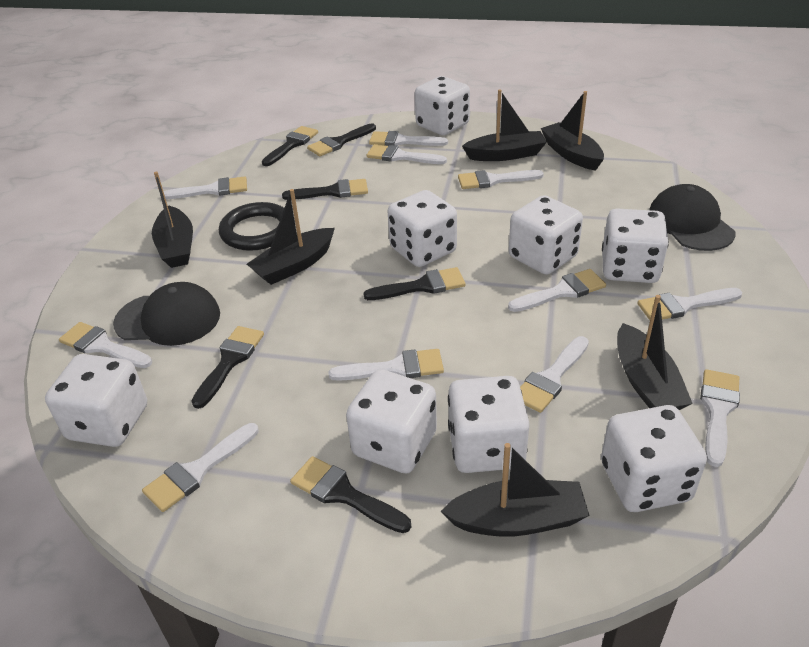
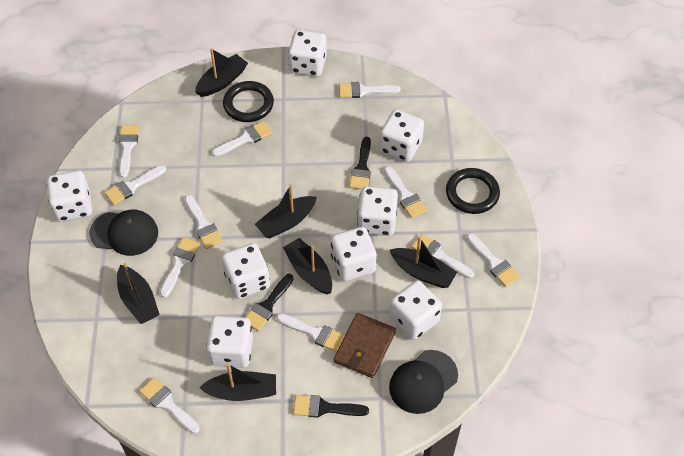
black brush: 6 -> 3
black ring: 1 -> 2
brown wallet: 0 -> 1

